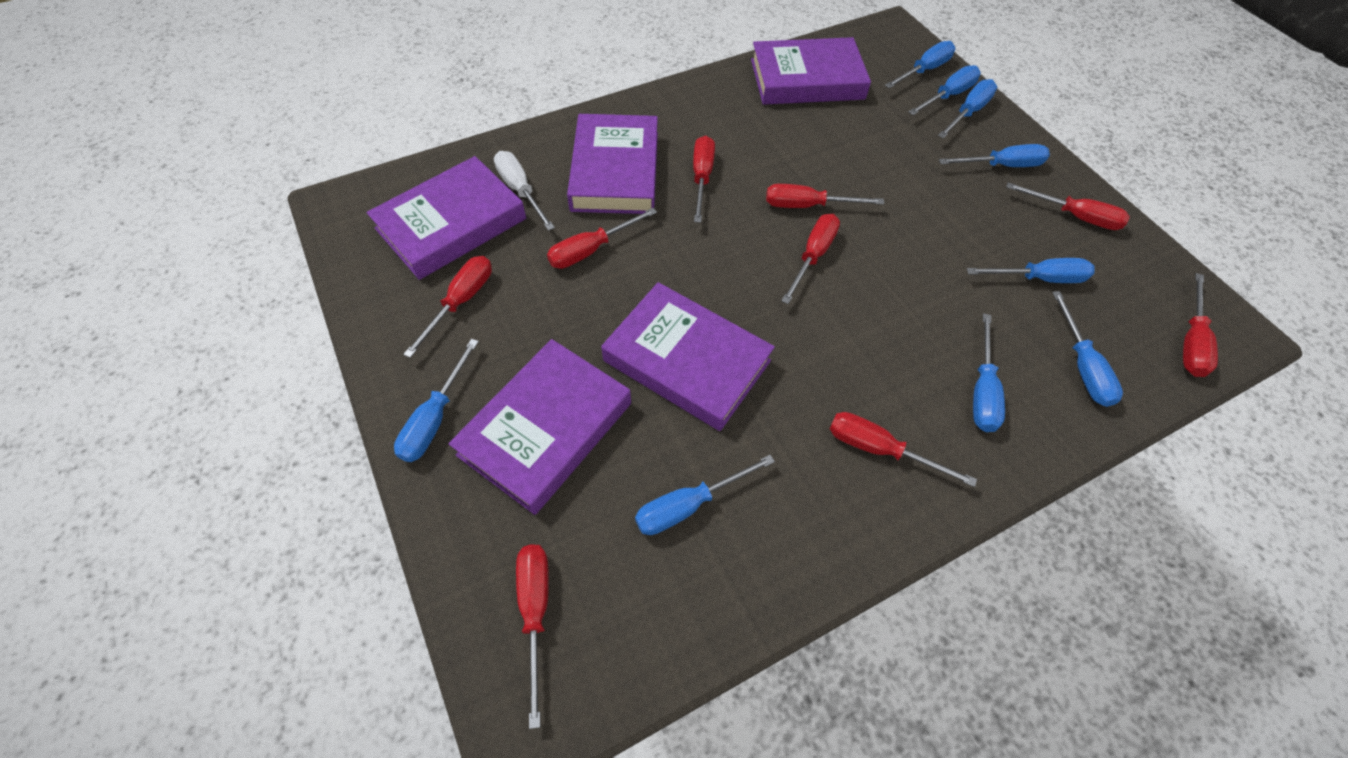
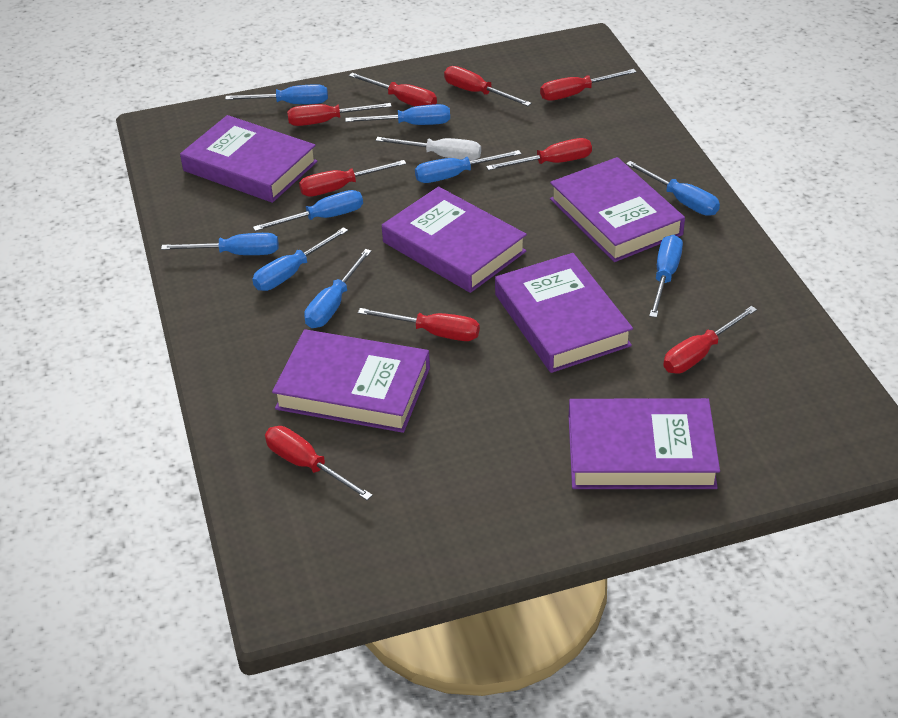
purple book: 5 -> 6

